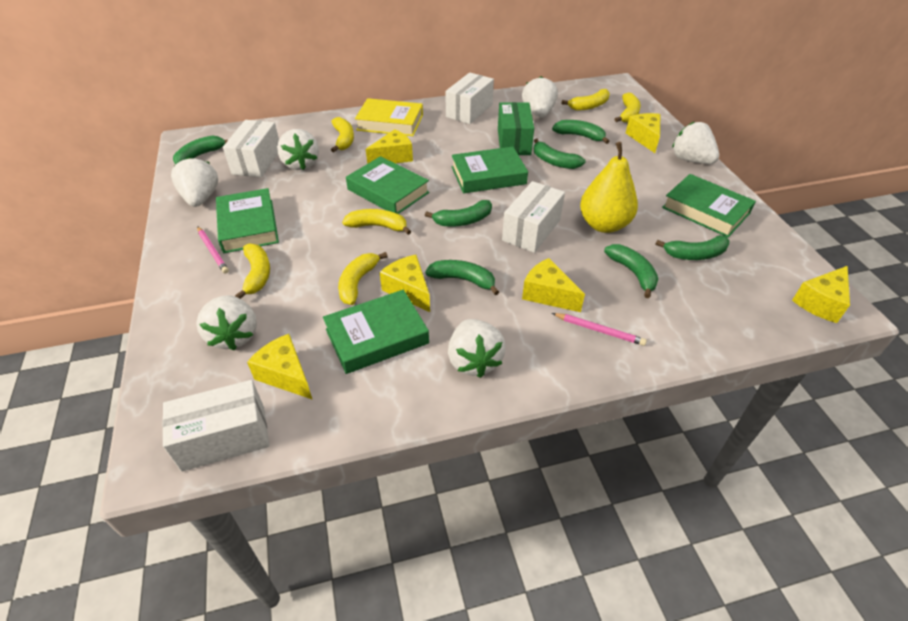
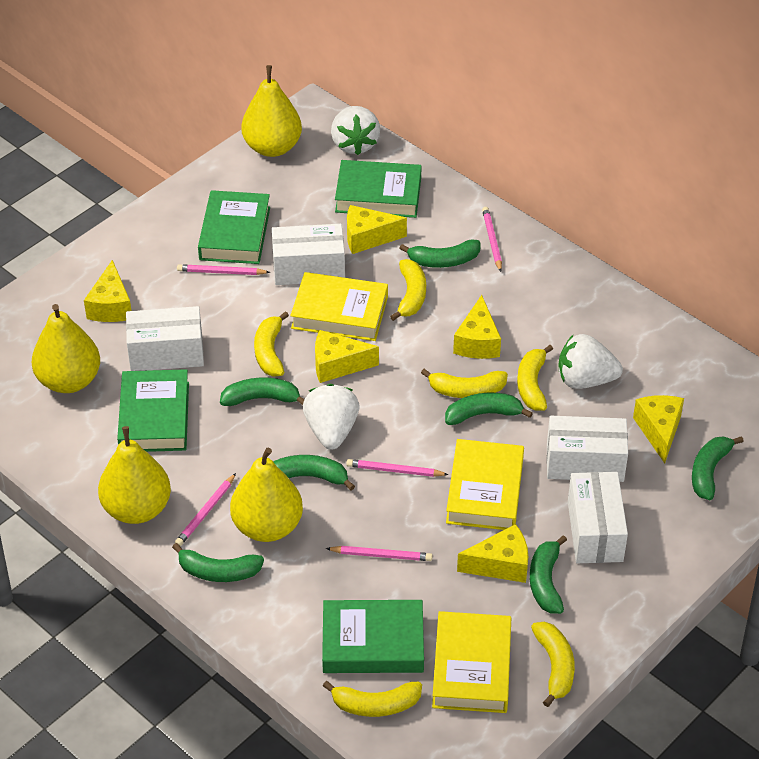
green book: 5 -> 4
green box: 1 -> 0
pink pencil: 2 -> 5
white strawberry: 6 -> 3
yellow book: 1 -> 3
yellow pear: 1 -> 4

